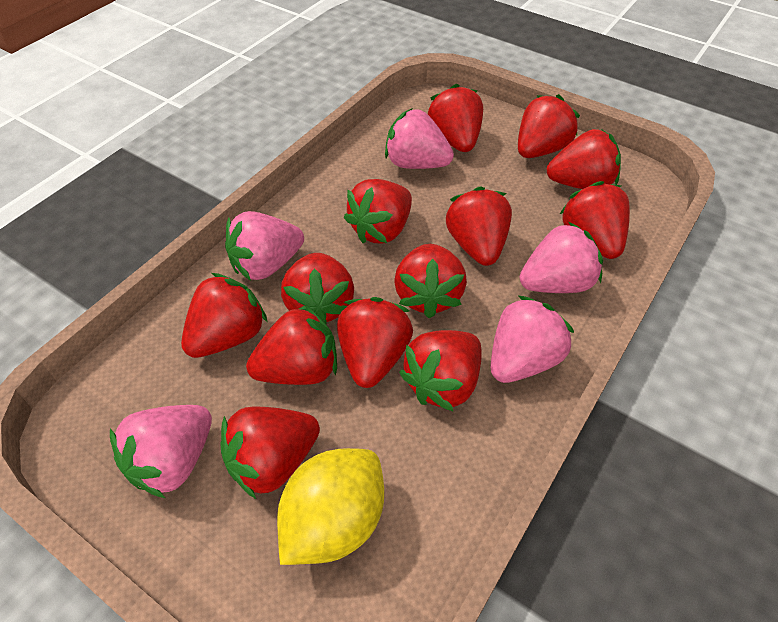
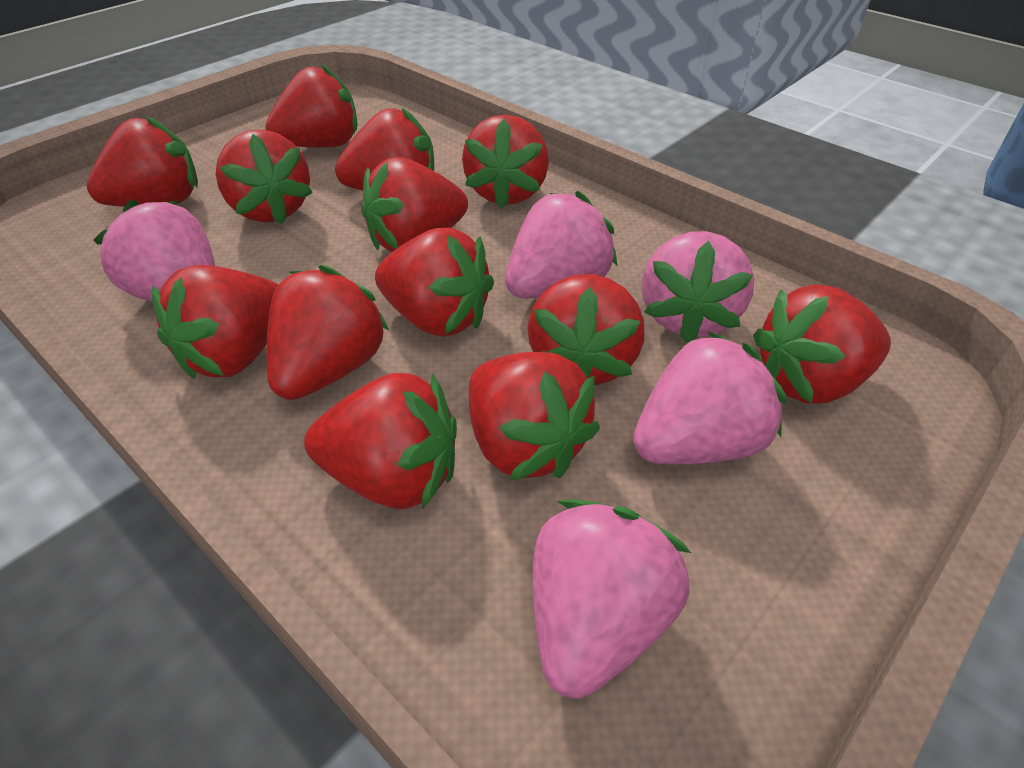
yellow lemon: 1 -> 0

